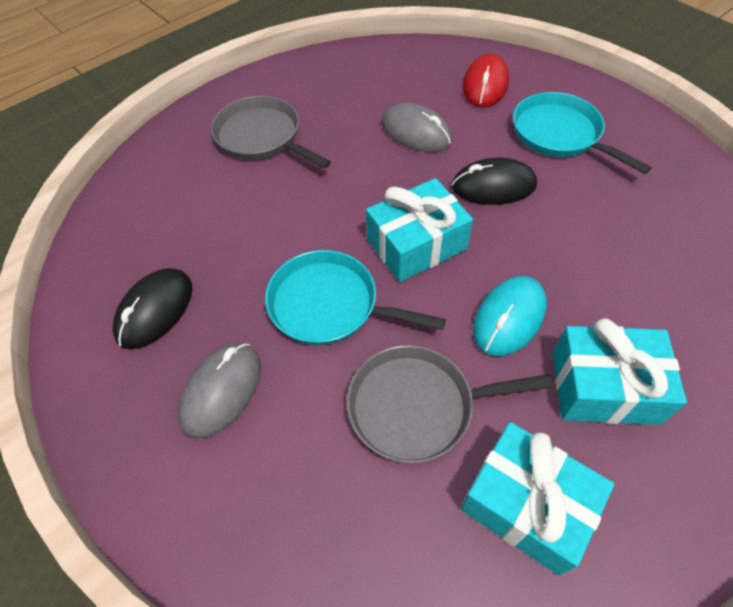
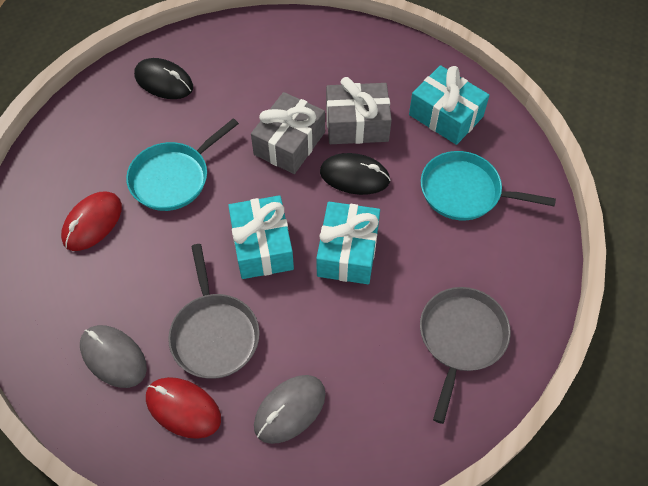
grey gift: 0 -> 2
red mouse: 1 -> 2
turquoise mouse: 1 -> 0

